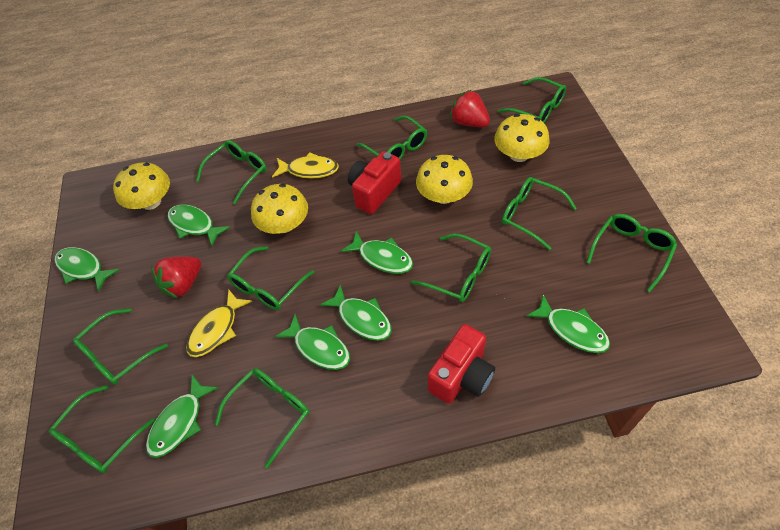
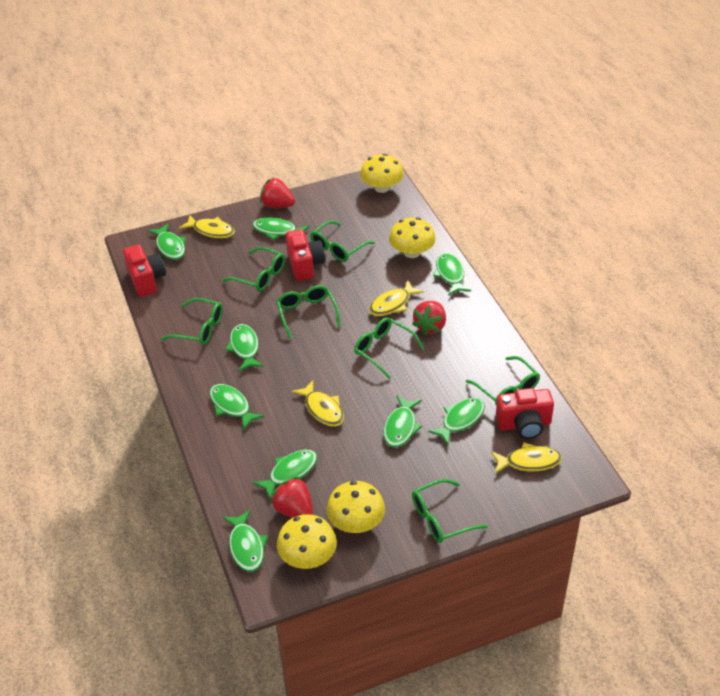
green fish: 7 -> 9
green glasses: 10 -> 7
red camera: 2 -> 3
red strawberry: 2 -> 3
yellow fish: 2 -> 4

